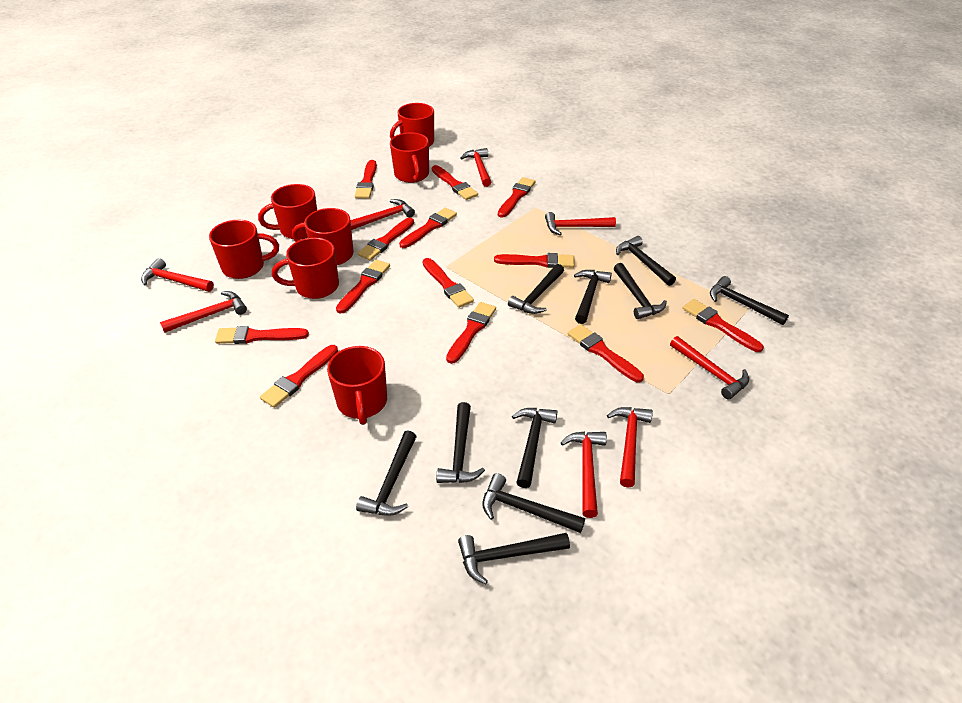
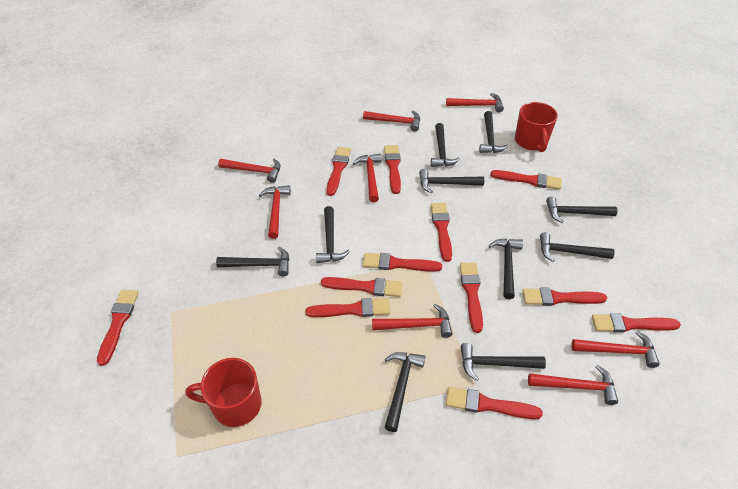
red brush: 13 -> 12
red mug: 7 -> 2

